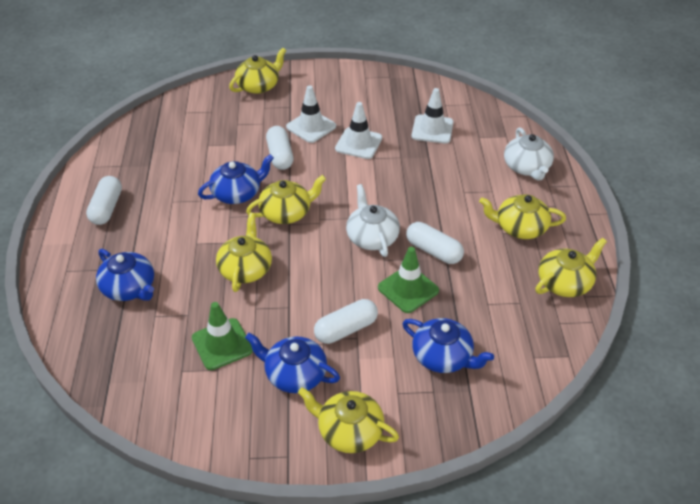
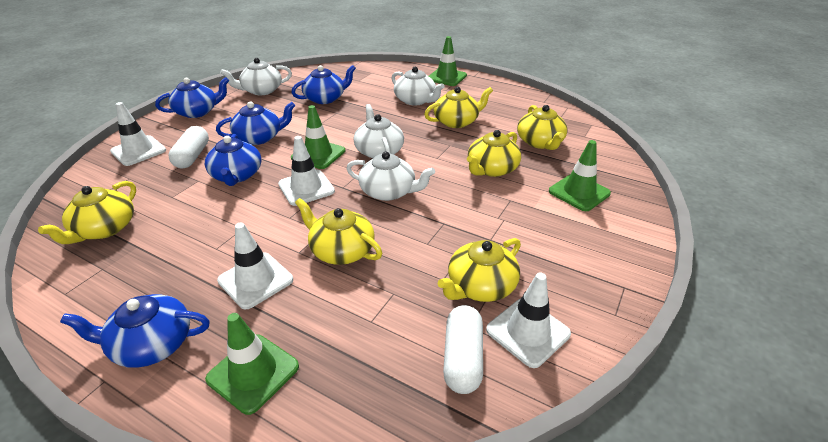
blue teapot: 4 -> 5
green traffic cone: 2 -> 4
white capsule: 4 -> 2
white teapot: 2 -> 4
white traffic cone: 3 -> 4

